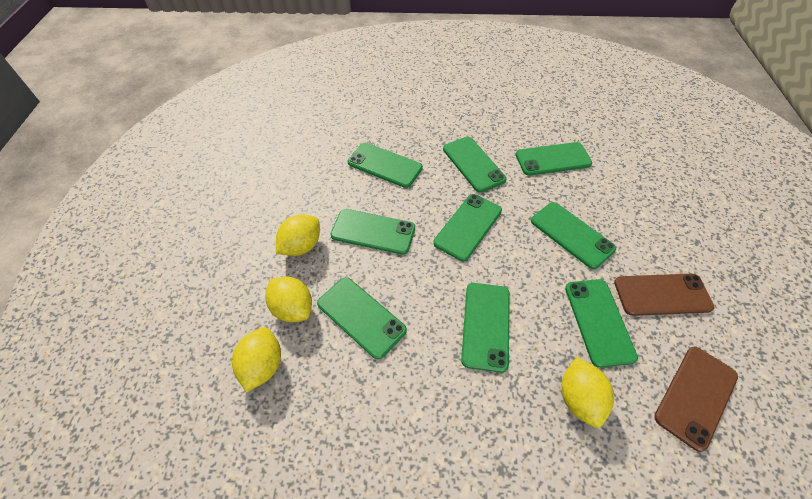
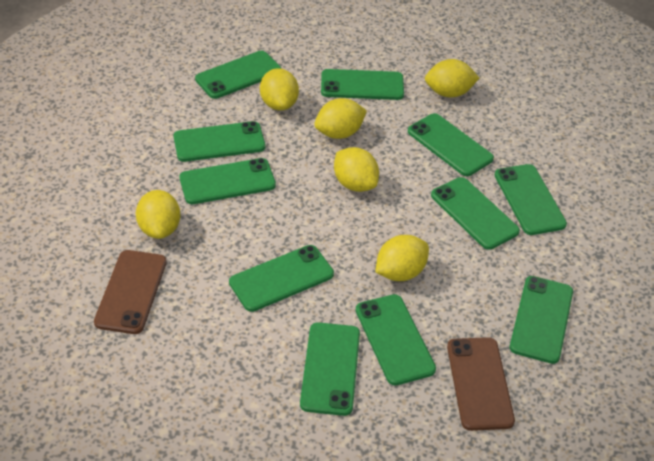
green phone: 9 -> 11
yellow lemon: 4 -> 6

